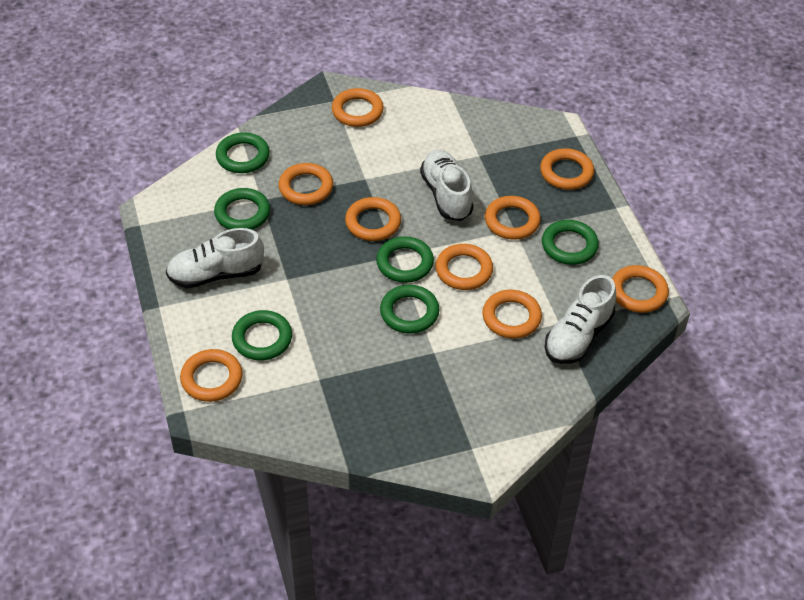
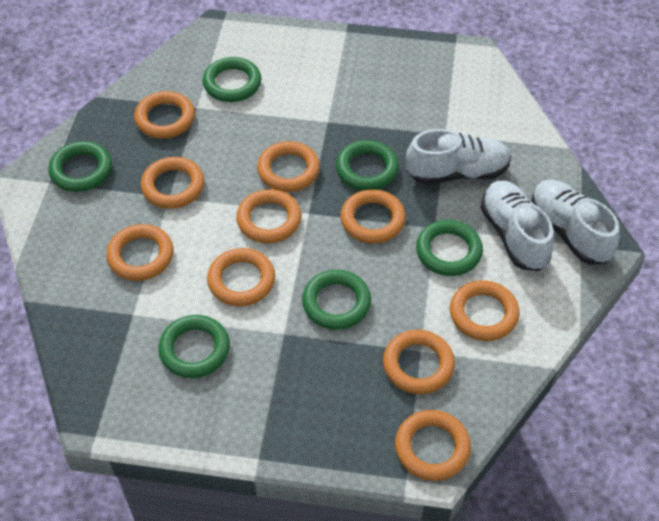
orange ring: 9 -> 10

